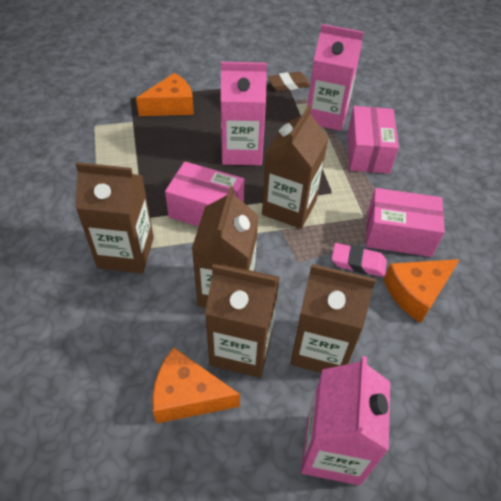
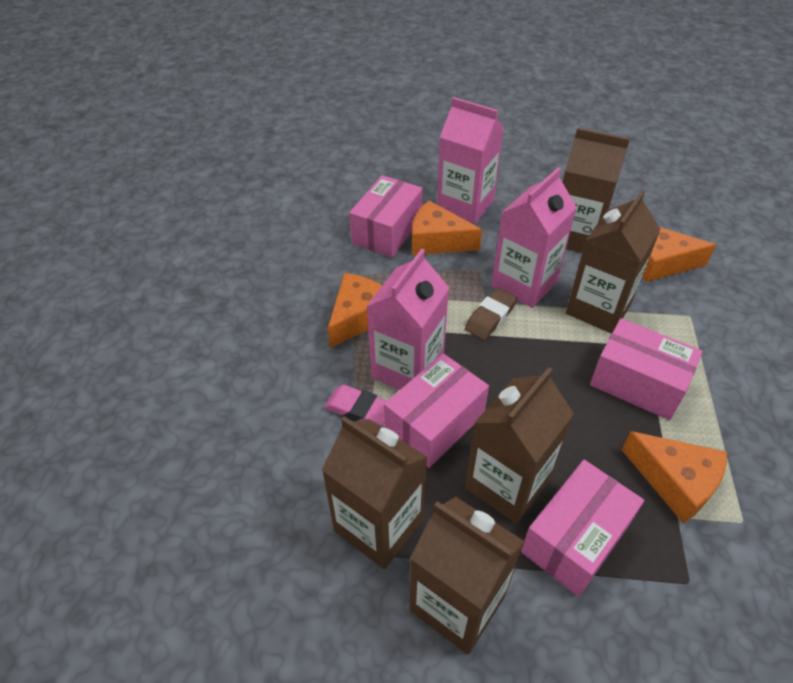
orange cheese: 3 -> 4
pink box: 3 -> 4

